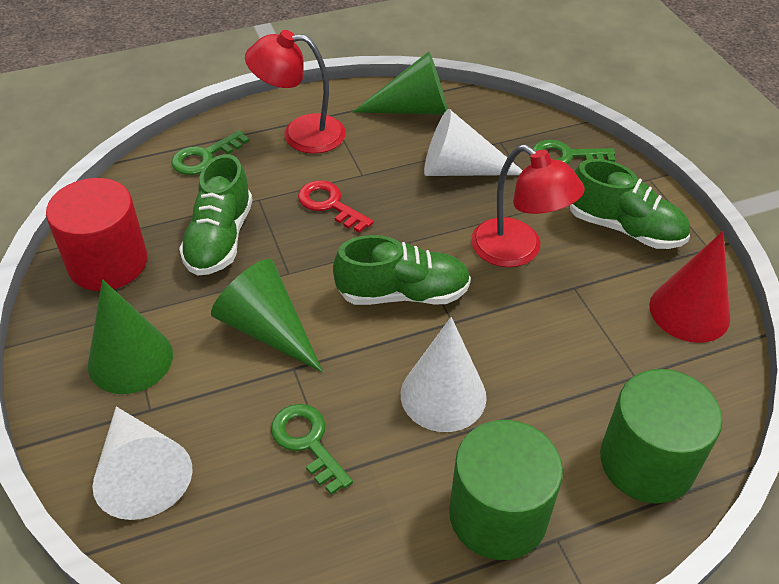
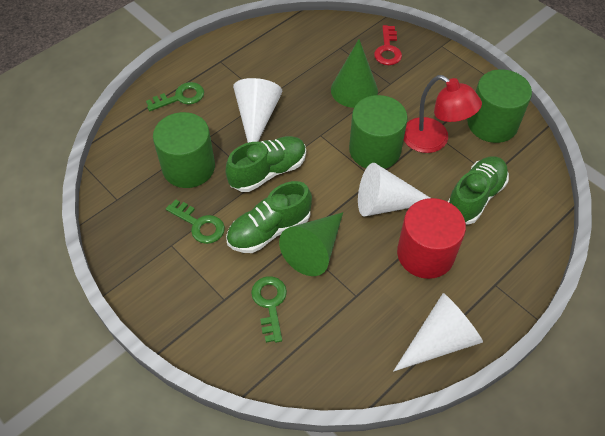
green cone: 3 -> 2
green cylinder: 2 -> 3
red cone: 1 -> 0
red lamp: 2 -> 1

